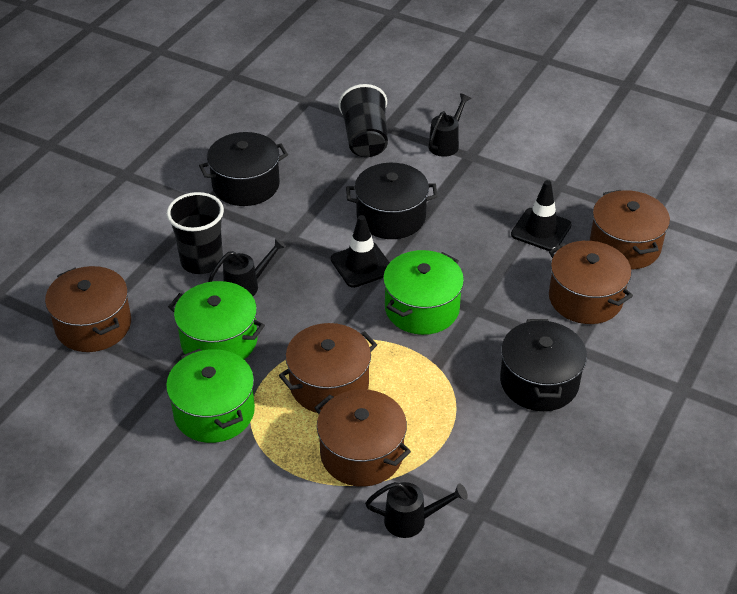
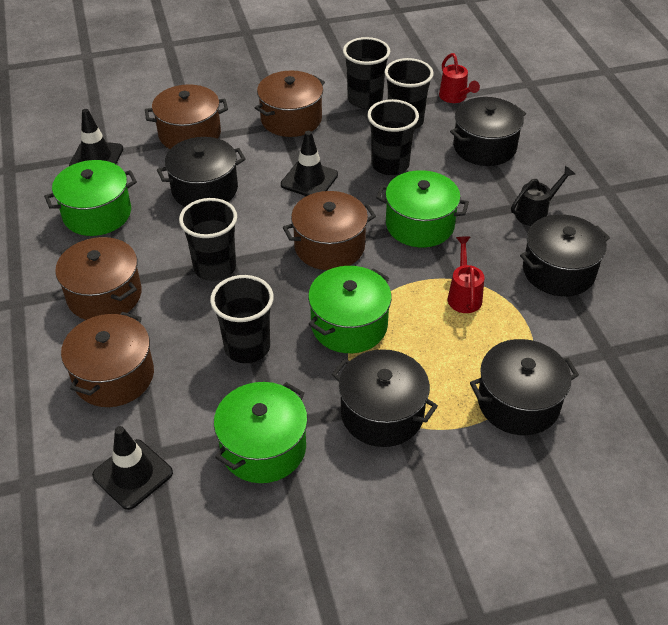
black cup: 2 -> 5
black pot: 3 -> 5
black traffic cone: 2 -> 3
black watering can: 3 -> 1
green pot: 3 -> 4
red watering can: 0 -> 2

